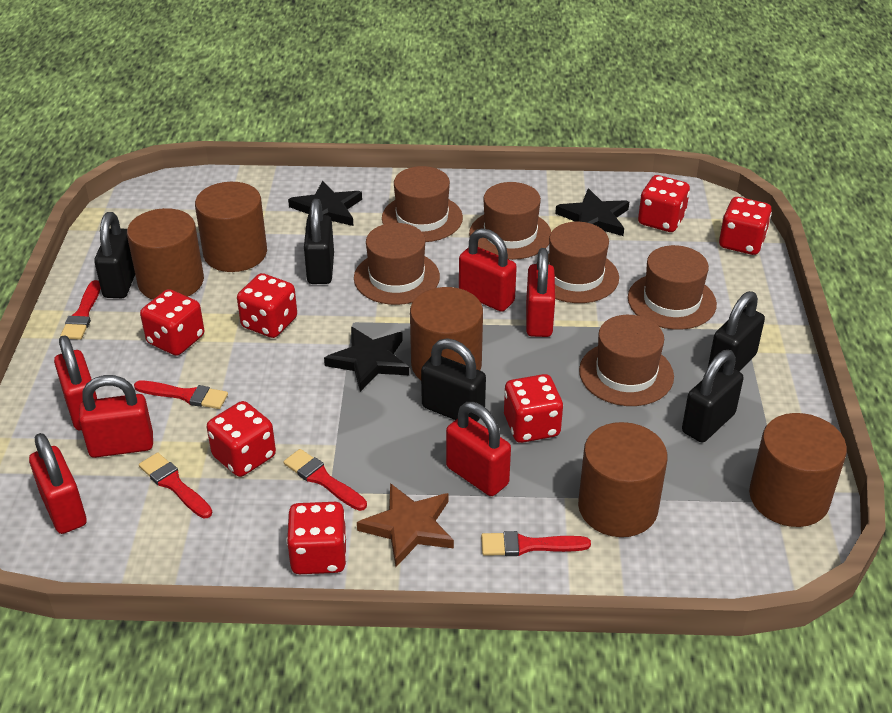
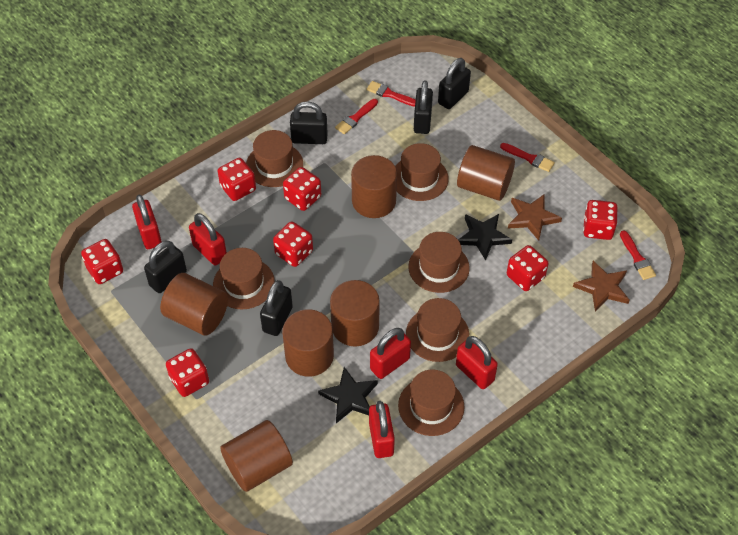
black star: 3 -> 2
brown cylinder: 5 -> 6
brown star: 1 -> 2
red brush: 5 -> 4
red padlock: 6 -> 5

